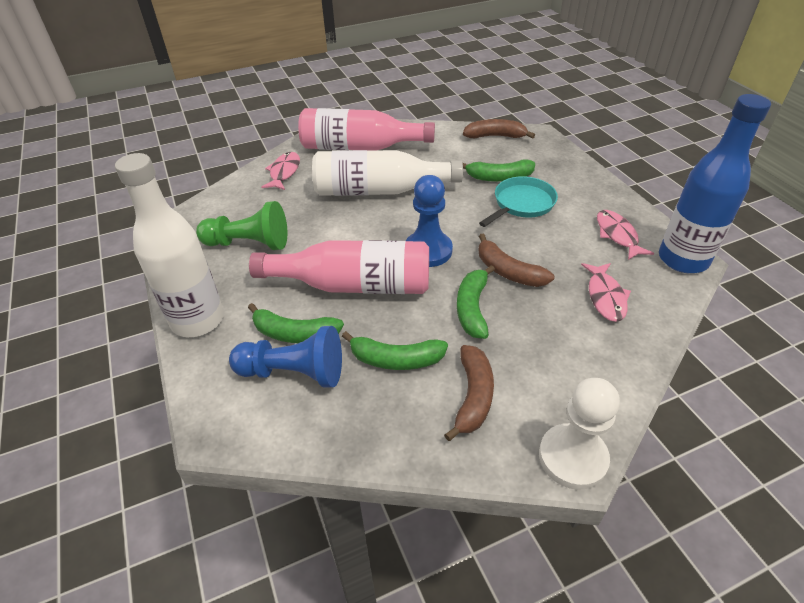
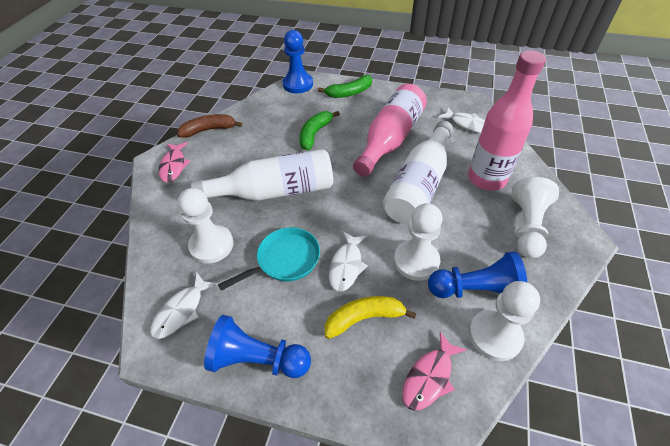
blue bottle: 1 -> 0
blue pawn: 2 -> 3
brown banana: 3 -> 1
green banana: 4 -> 2
green pawn: 1 -> 0
pink fish: 3 -> 2
white fish: 0 -> 3
white pawn: 1 -> 4
yellow banana: 0 -> 1

